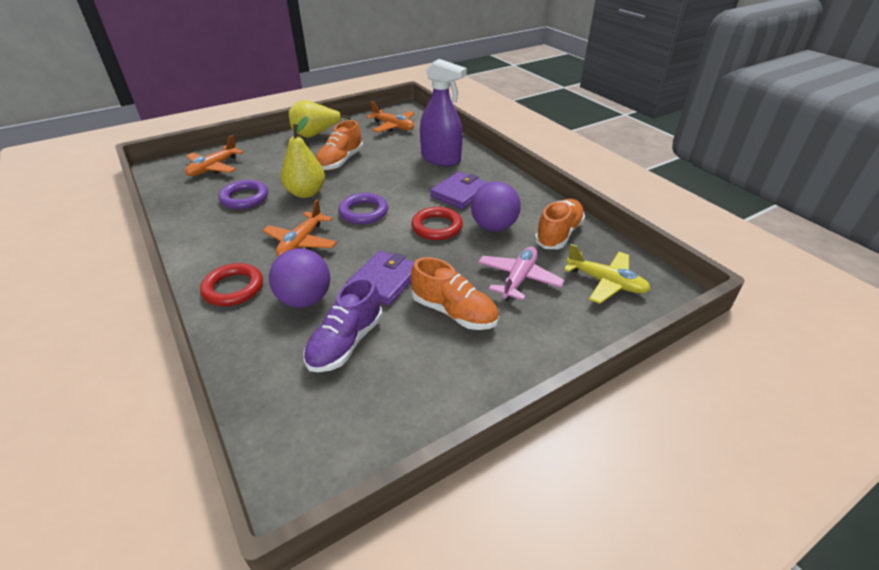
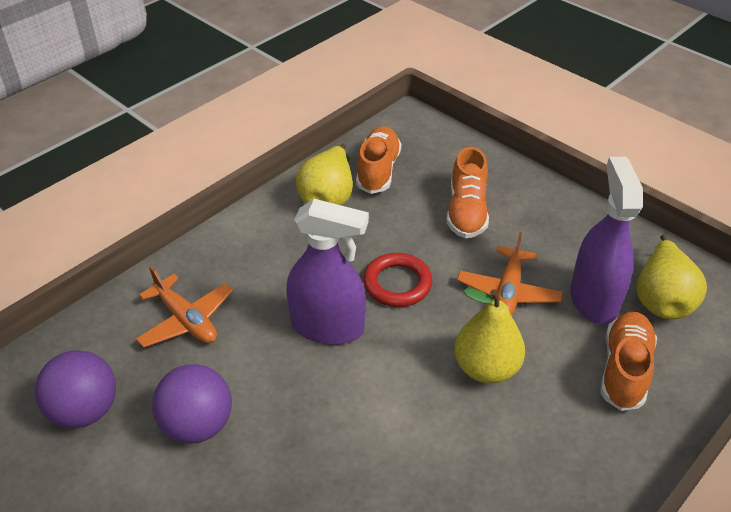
orange plane: 3 -> 2
pink plane: 1 -> 0
purple ring: 2 -> 0
purple shoe: 1 -> 0
purple spray bottle: 1 -> 2
purple wallet: 2 -> 0
red ring: 2 -> 1
yellow pear: 2 -> 3
yellow plane: 1 -> 0

